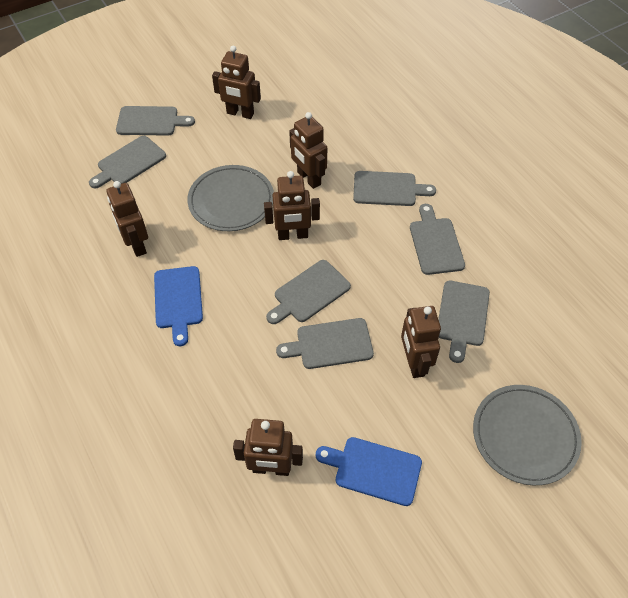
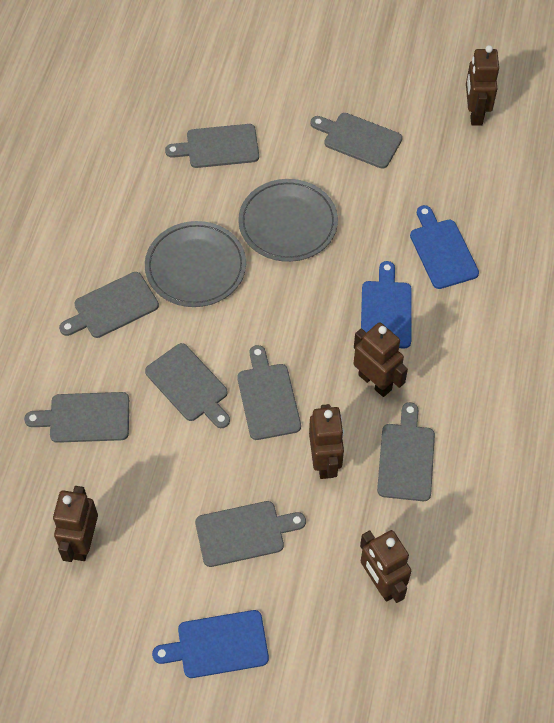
blue cutting board: 2 -> 3
brown robot: 6 -> 5
grey cutting board: 7 -> 8

